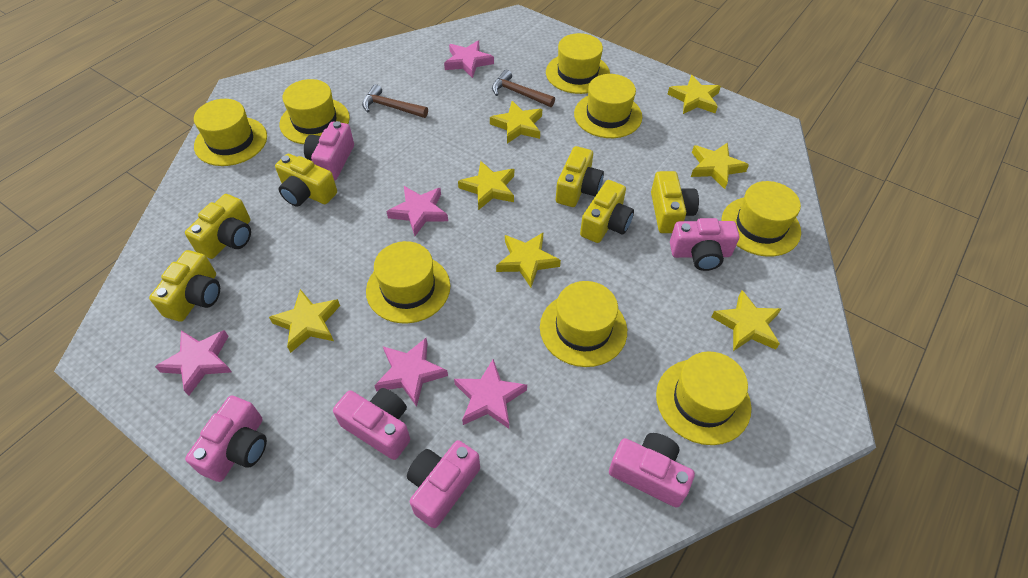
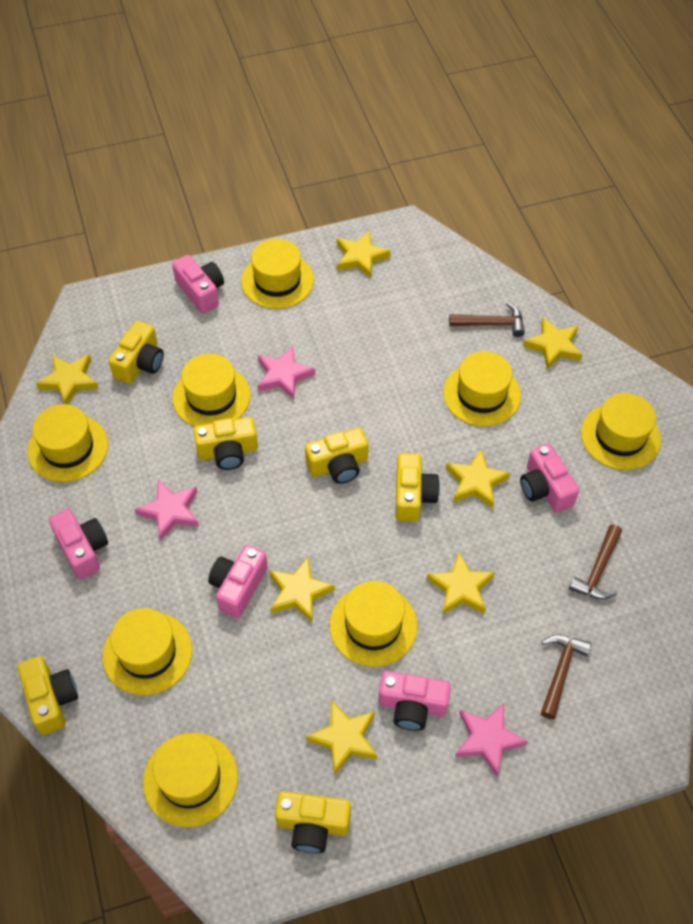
brown hammer: 2 -> 3
pink camera: 6 -> 5
pink star: 5 -> 3

